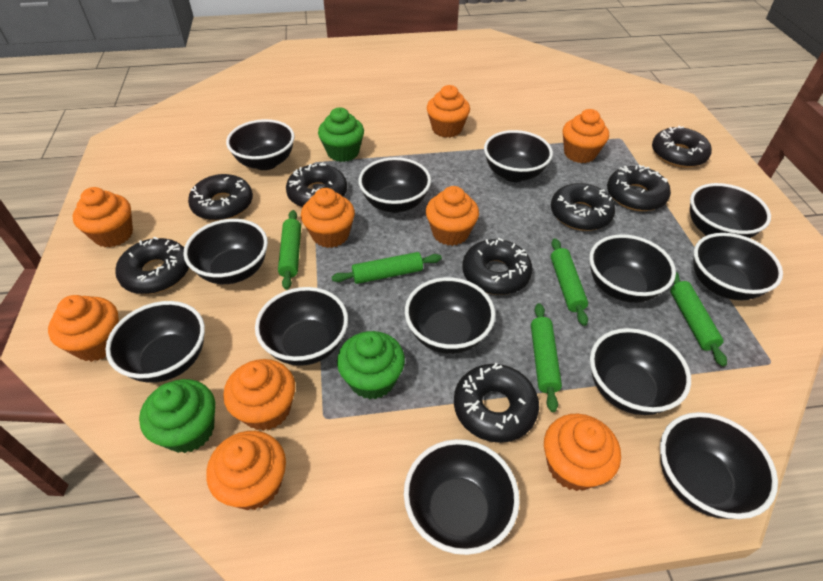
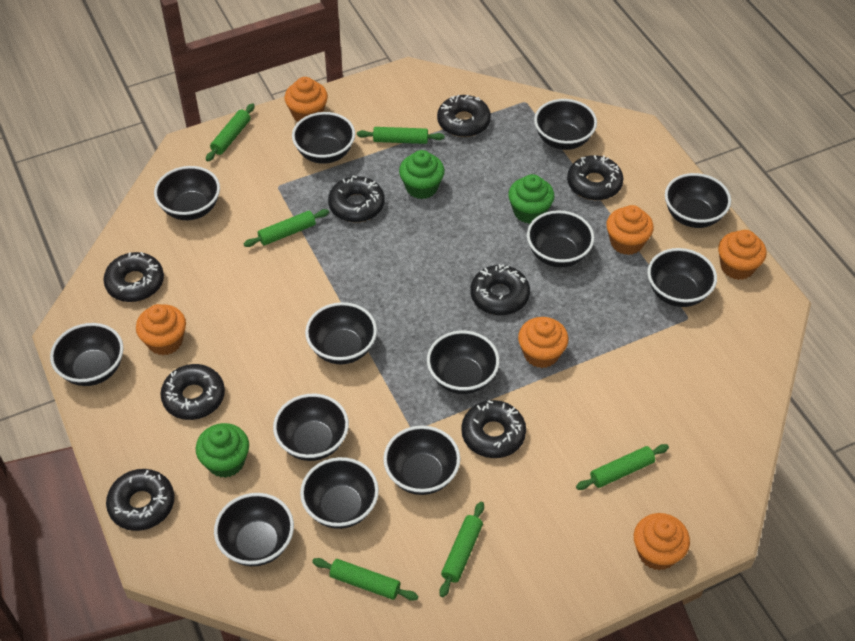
green rolling pin: 5 -> 6
orange cupcake: 9 -> 6

